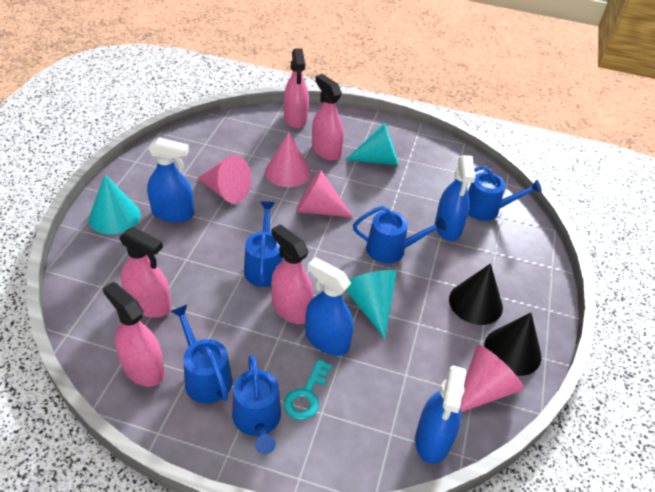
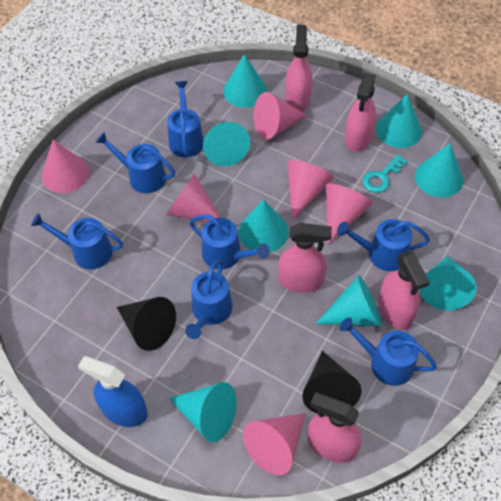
blue spray bottle: 4 -> 1
blue watering can: 5 -> 7
pink cone: 4 -> 6
turquoise cone: 3 -> 8

